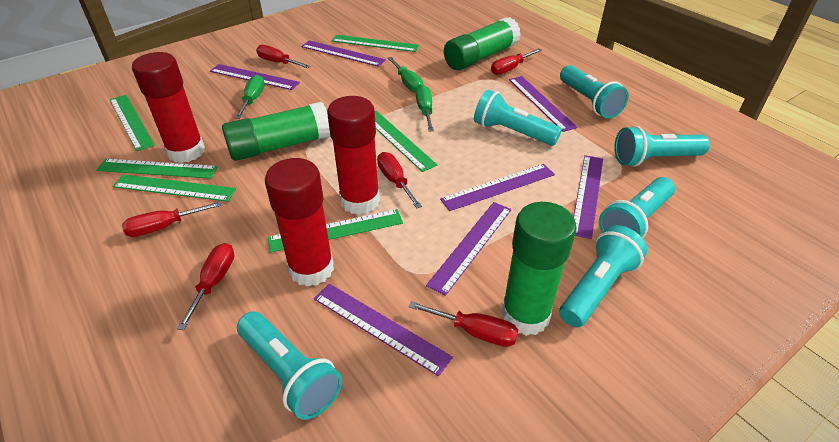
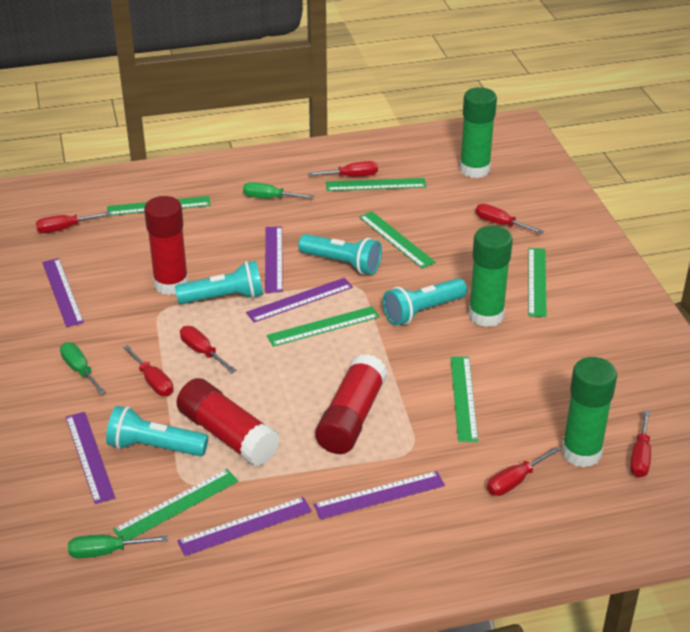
green ruler: 6 -> 7
purple ruler: 7 -> 6
red screwdriver: 6 -> 7
turquoise flashlight: 6 -> 4

